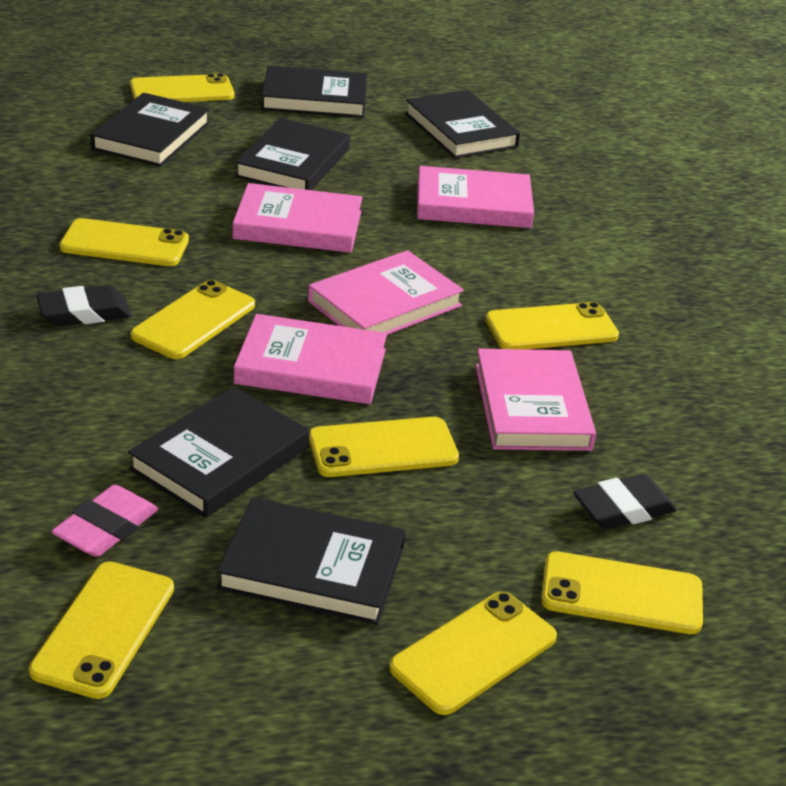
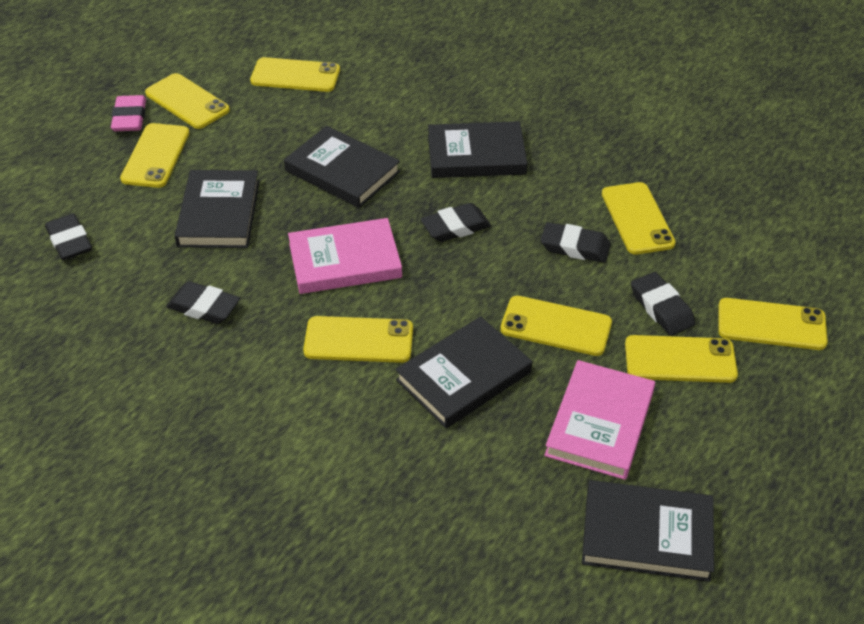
black book: 6 -> 5
black eraser: 2 -> 5
pink book: 5 -> 2

